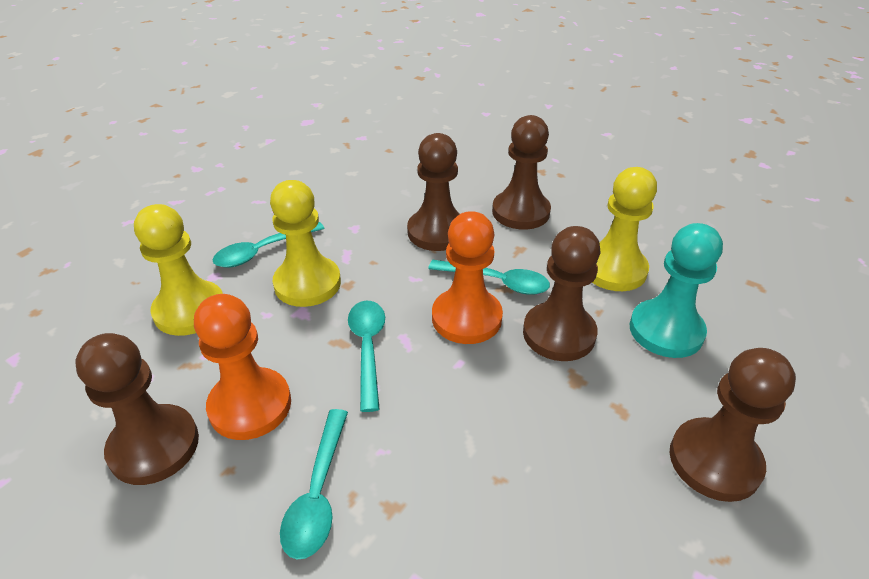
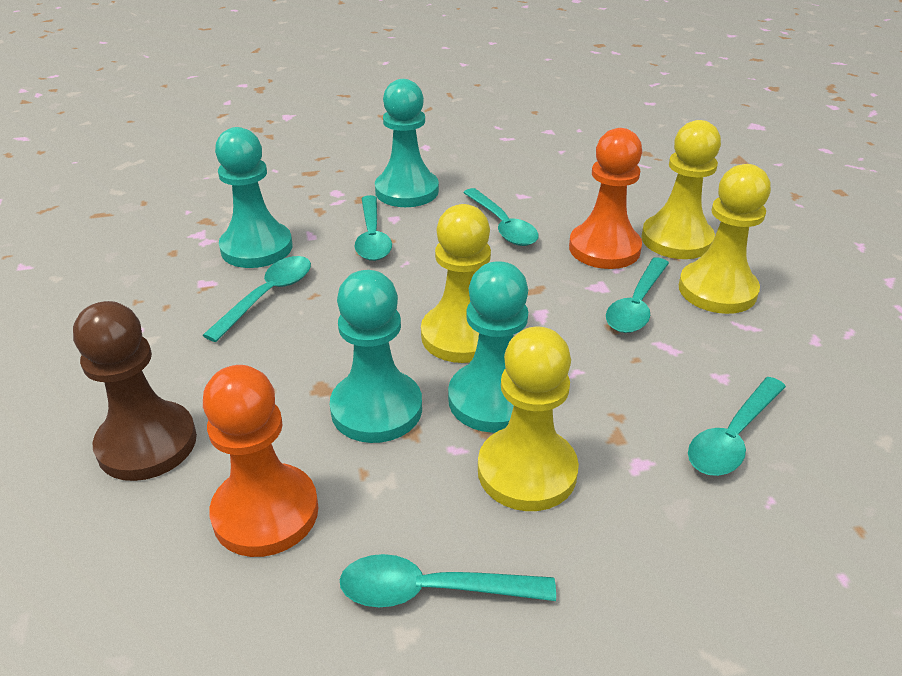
brown pawn: 5 -> 1
turquoise pawn: 1 -> 4
turquoise spoon: 4 -> 6
yellow pawn: 3 -> 4

